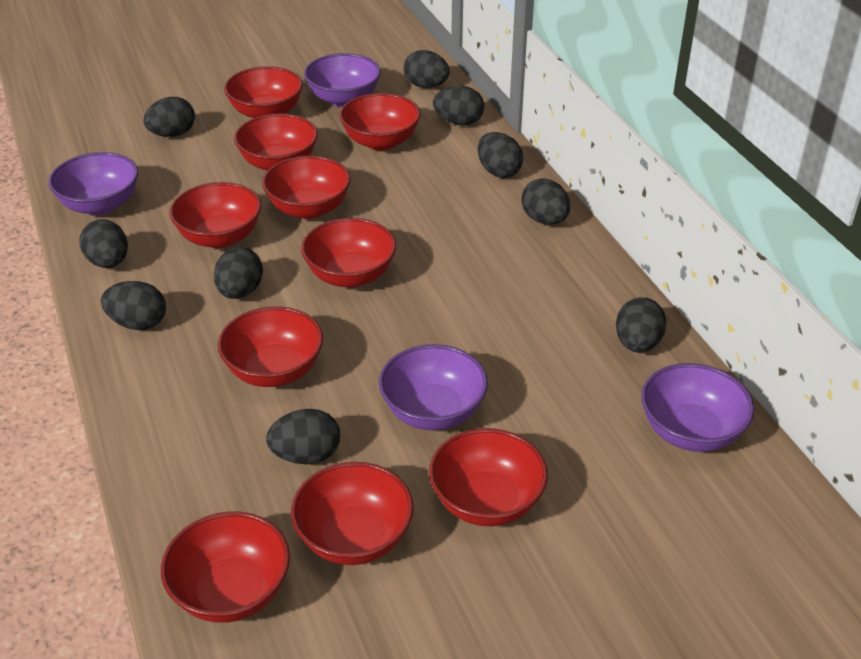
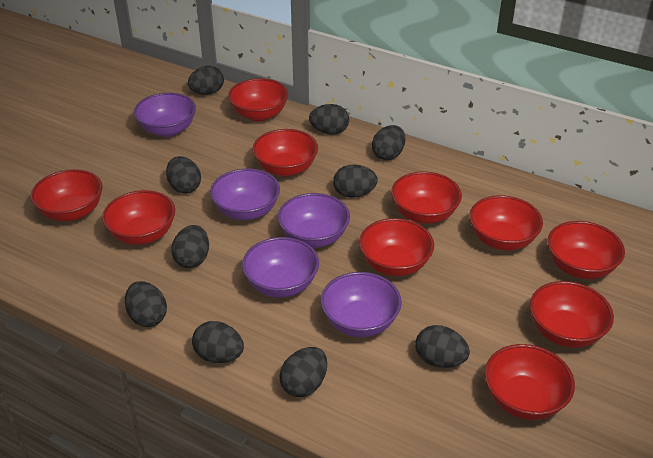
purple bowl: 4 -> 5

